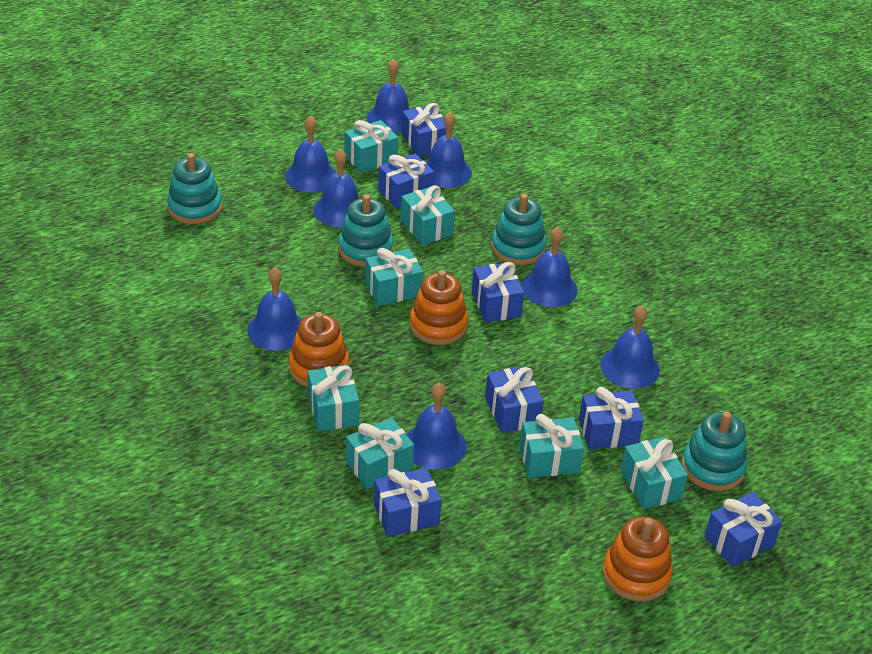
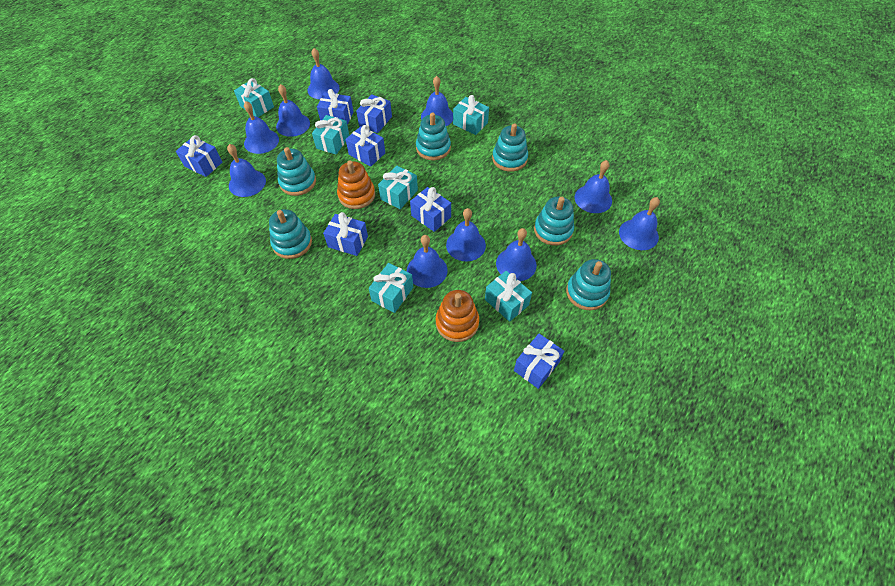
blue bell: 8 -> 10
orange stacking toy: 3 -> 2
turquoise gift: 7 -> 6
turquoise stacking toy: 4 -> 6

